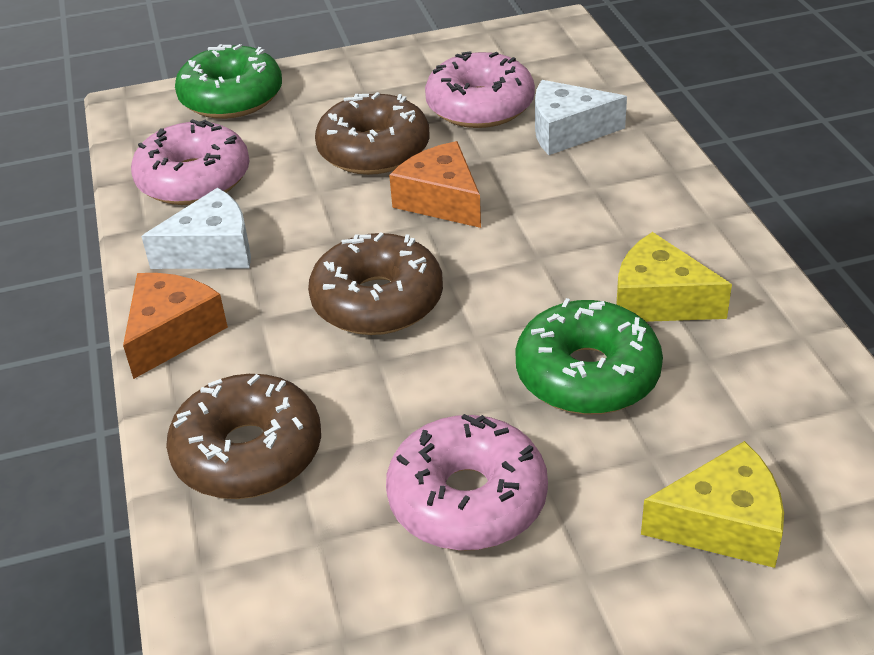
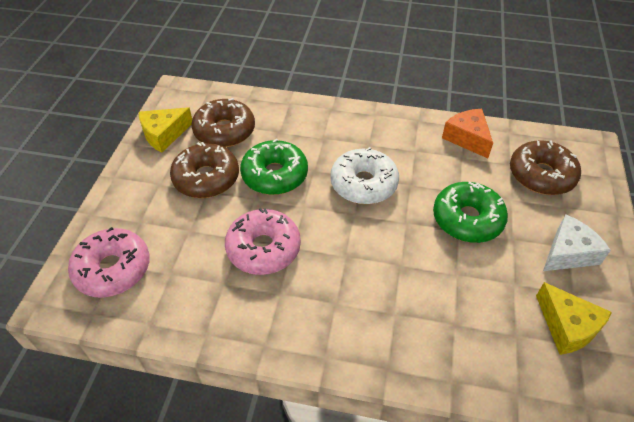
orange cheese: 2 -> 1
pink donut: 3 -> 2
white cheese: 2 -> 1
white donut: 0 -> 1

